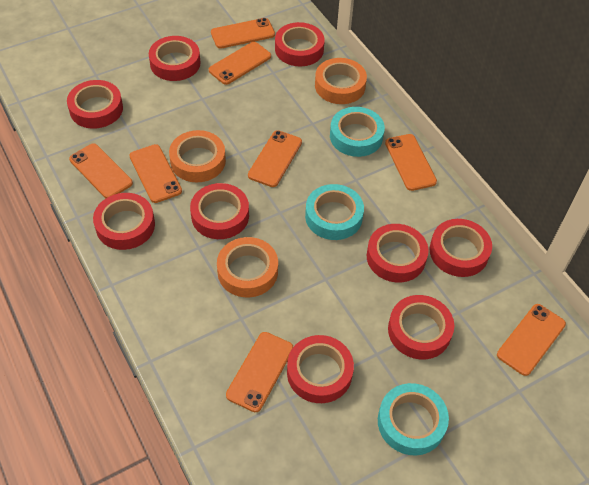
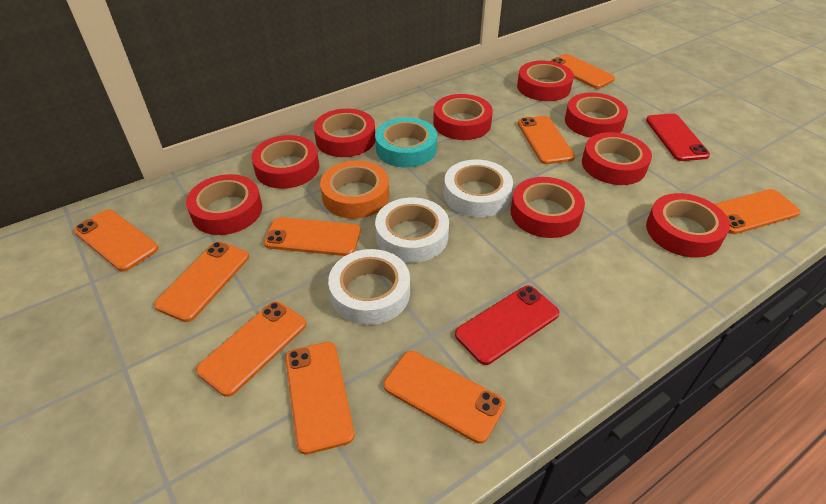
orange phone: 8 -> 9
orange tape: 3 -> 1
red phone: 0 -> 2
turquoise tape: 3 -> 1
white tape: 0 -> 3

